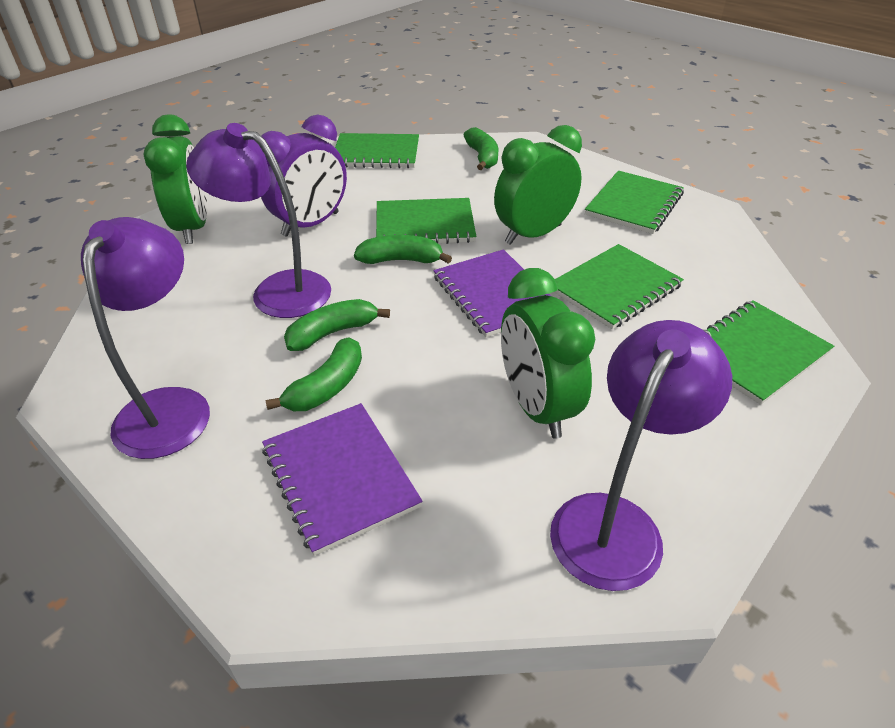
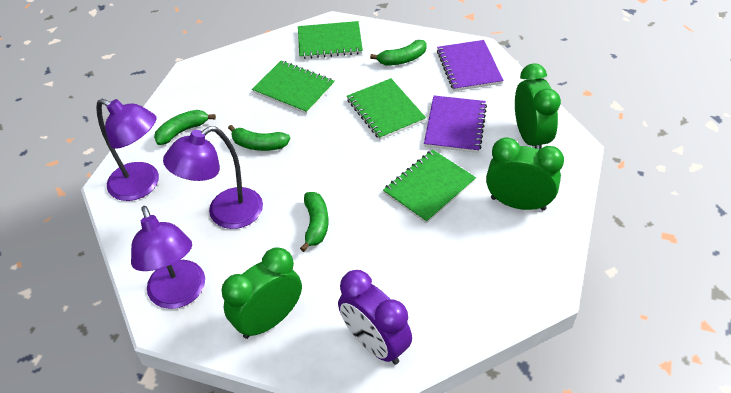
green notebook: 5 -> 4

